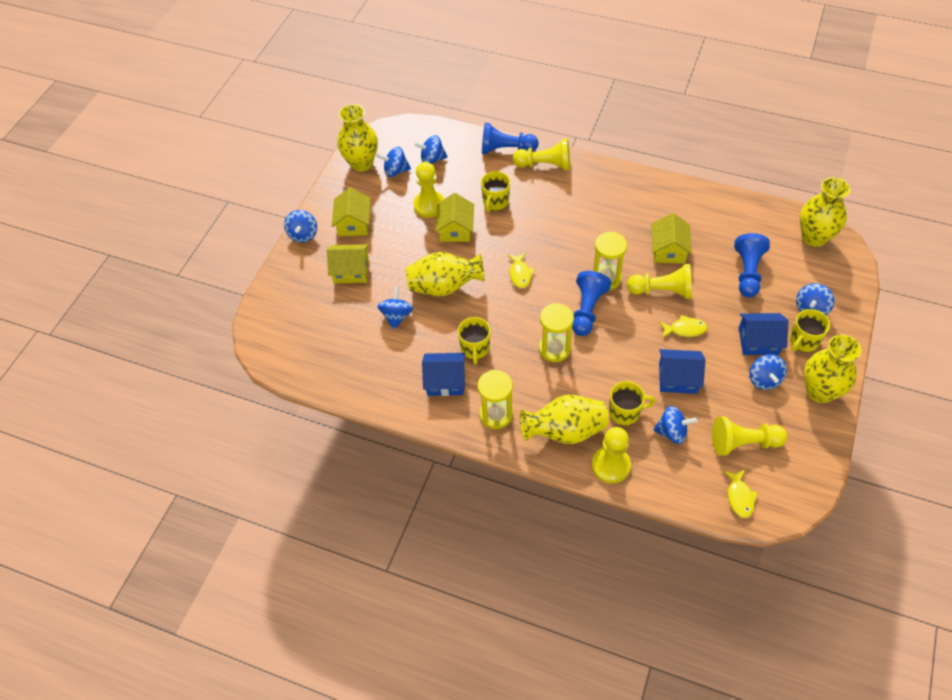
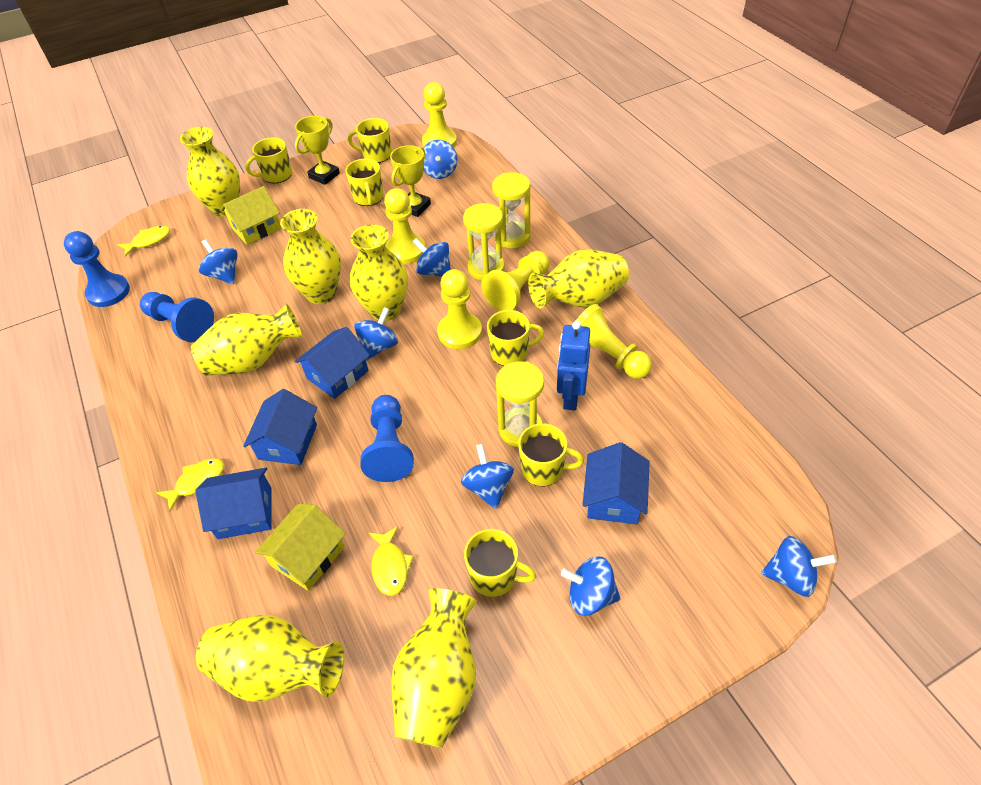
blue house: 3 -> 4
blue robot: 0 -> 1
yellow house: 4 -> 2
yellow mug: 4 -> 6
yellow trophy: 0 -> 2
yellow vase: 5 -> 7

